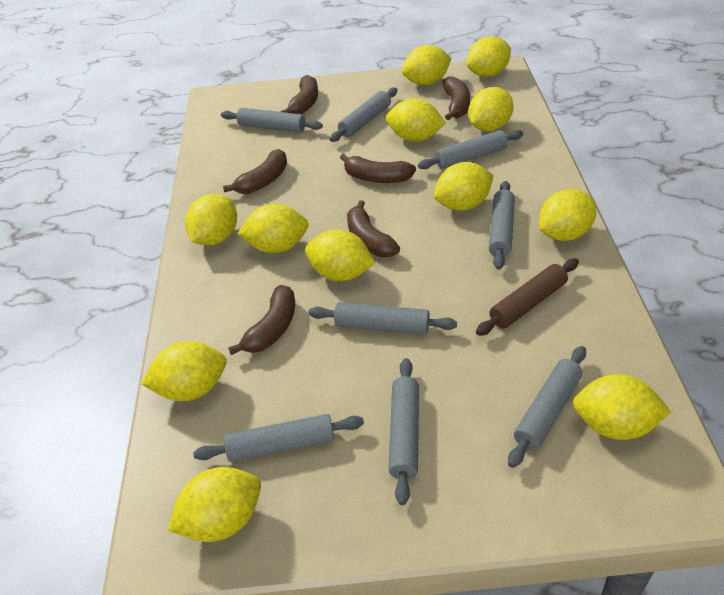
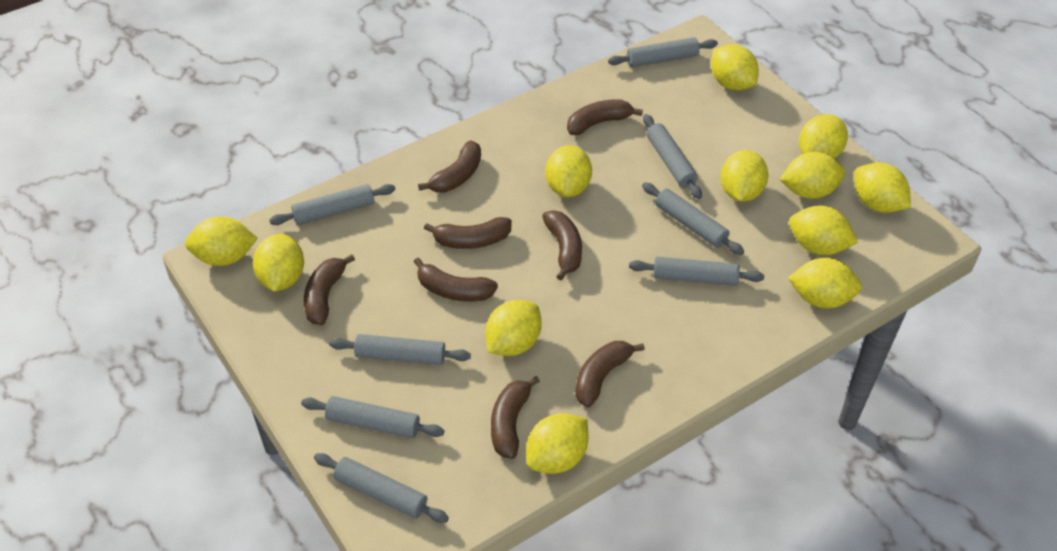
brown banana: 6 -> 8
brown rolling pin: 1 -> 0

